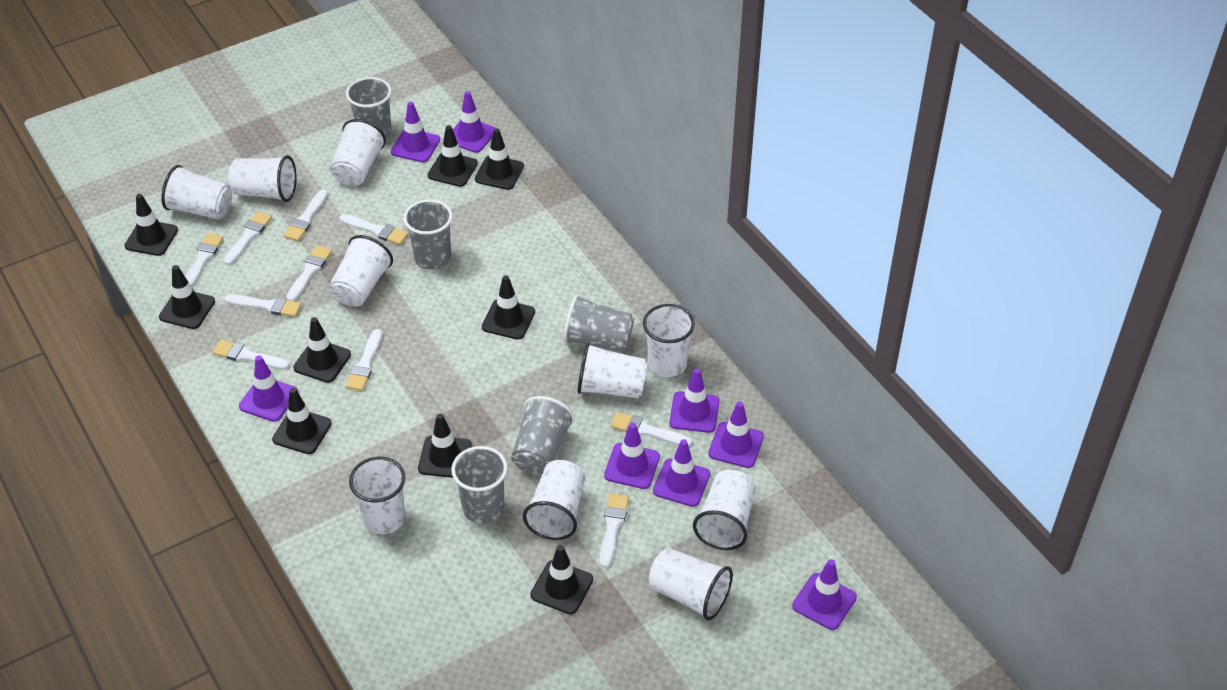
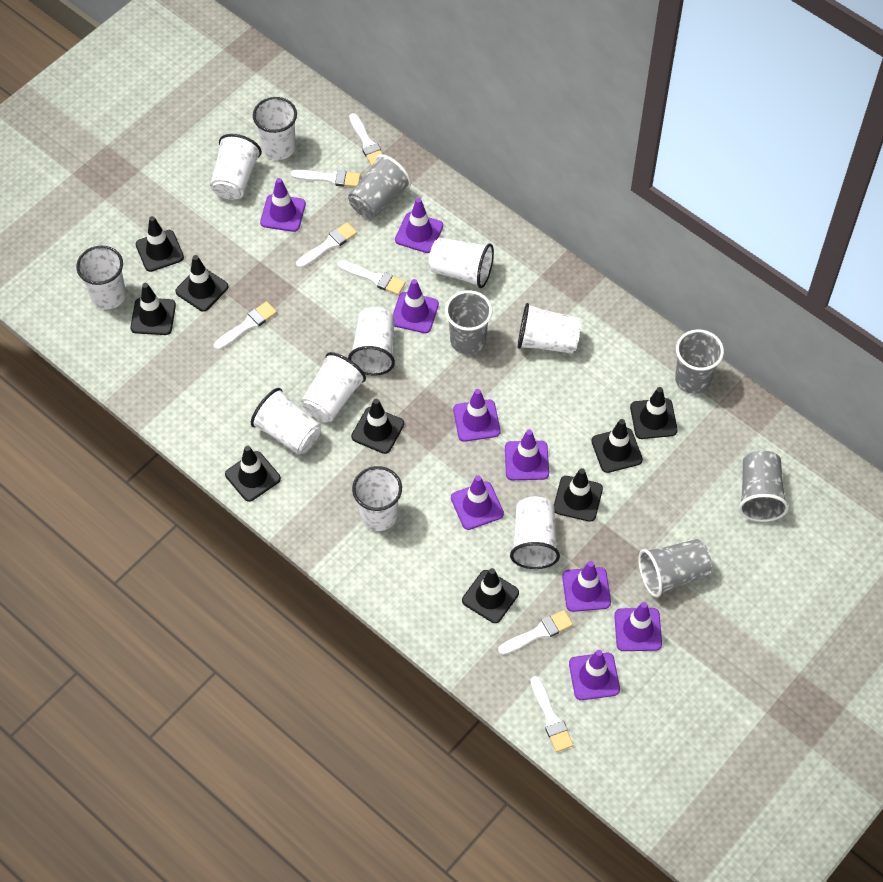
purple traffic cone: 8 -> 9
white brush: 10 -> 7

